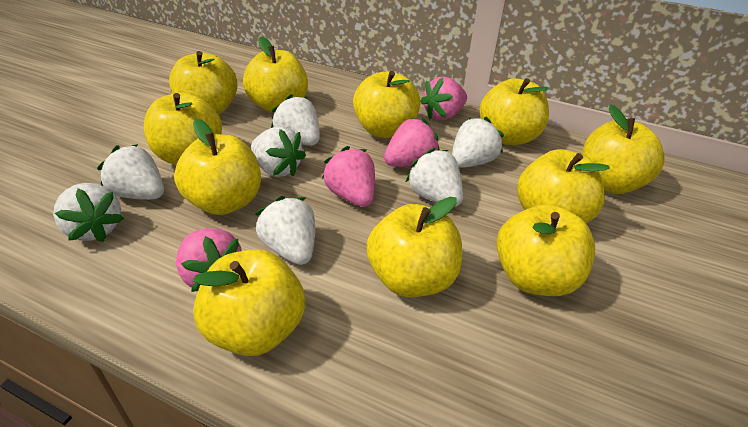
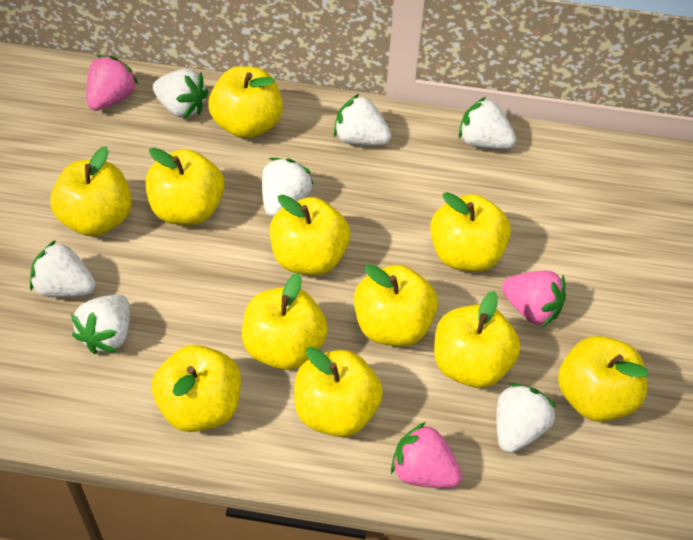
pink strawberry: 4 -> 3

